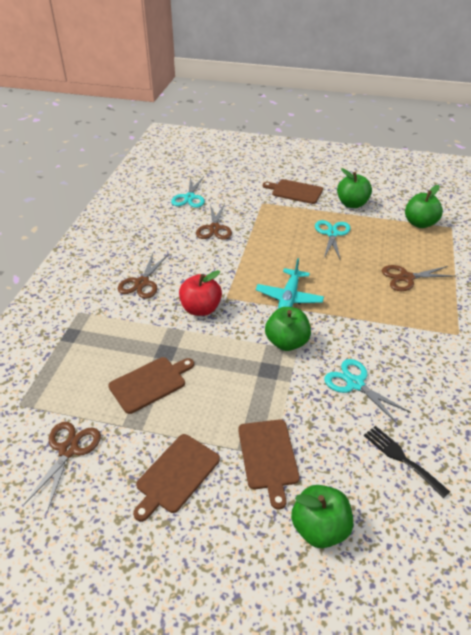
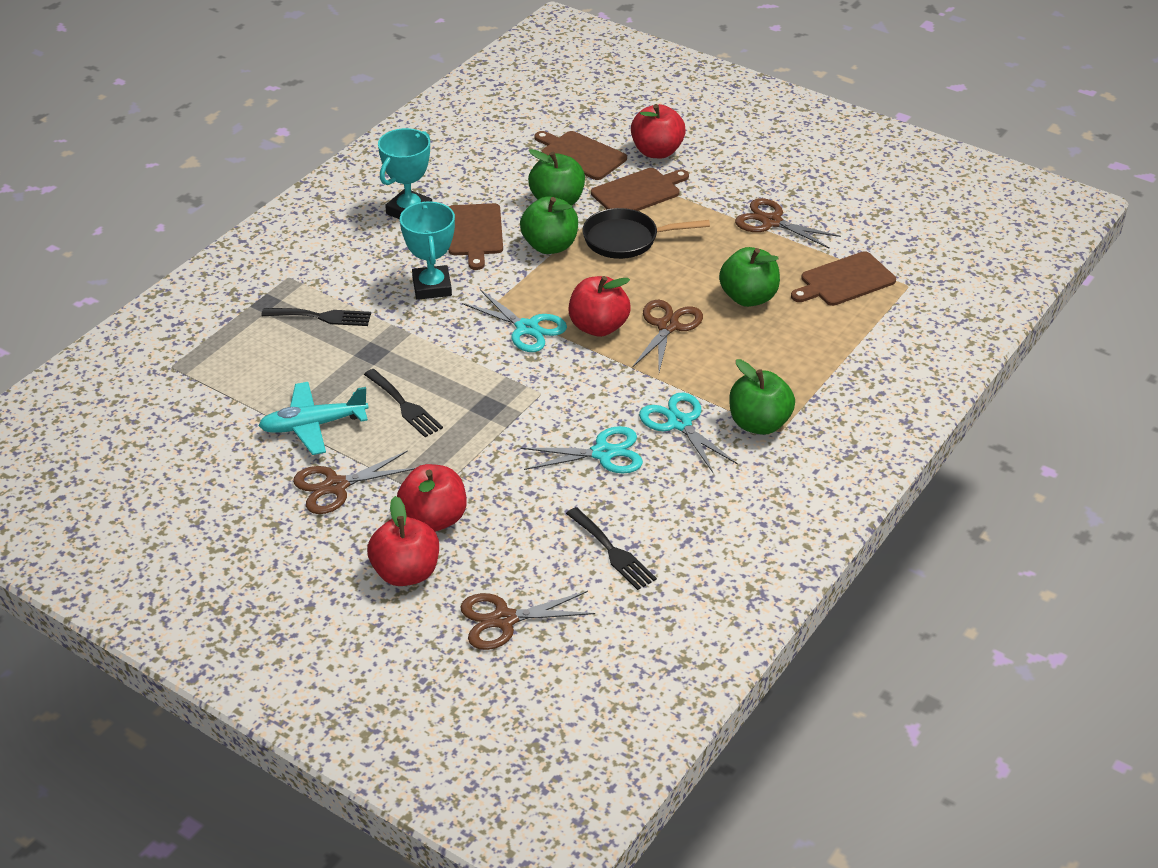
black fork: 1 -> 3
black pan: 0 -> 1
red apple: 1 -> 4
turquoise trophy: 0 -> 2

